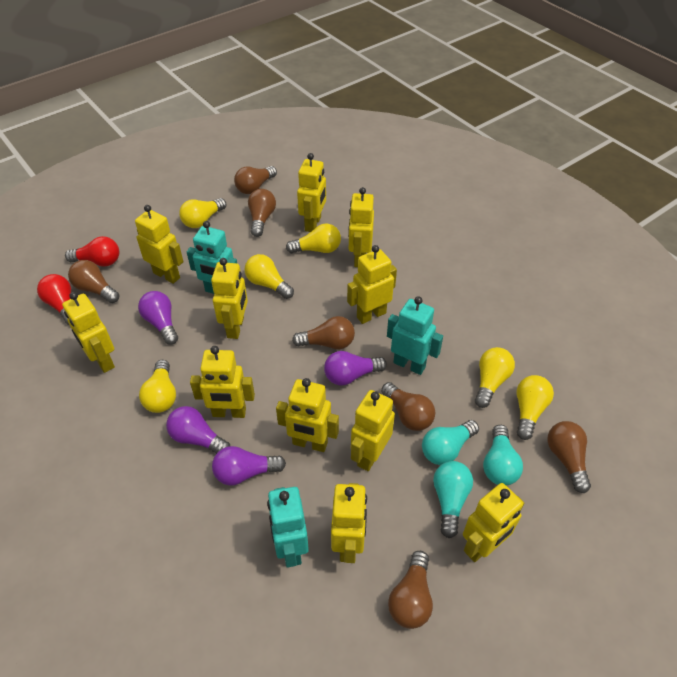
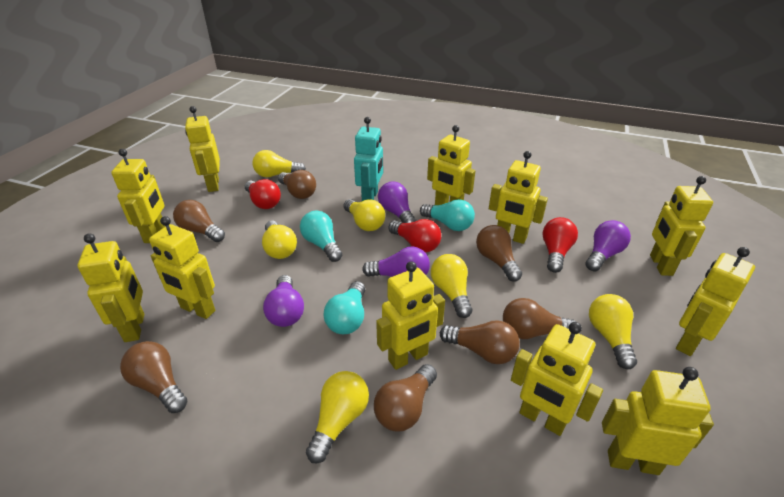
red light bulb: 2 -> 3
turquoise robot: 3 -> 1

